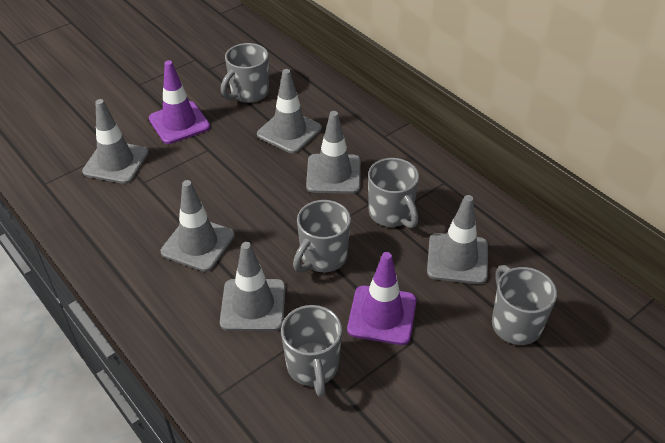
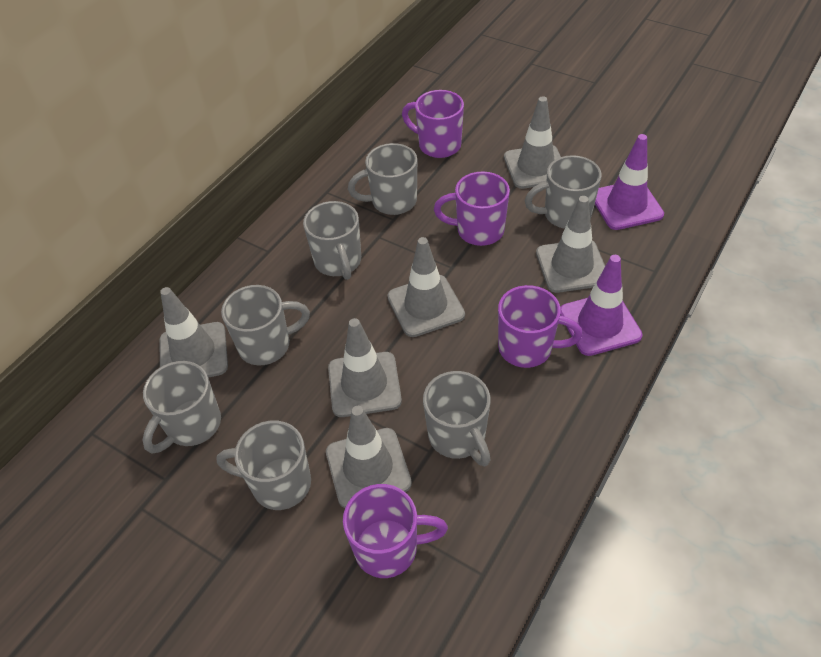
grey mug: 5 -> 7
purple mug: 0 -> 4

